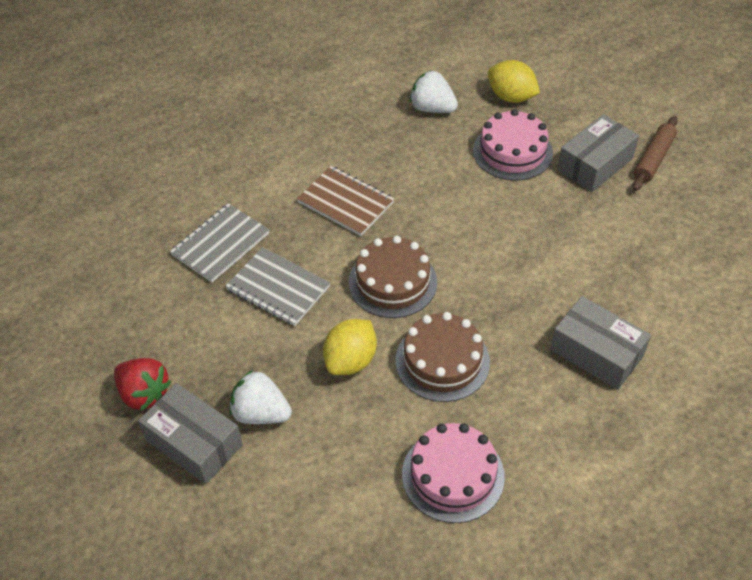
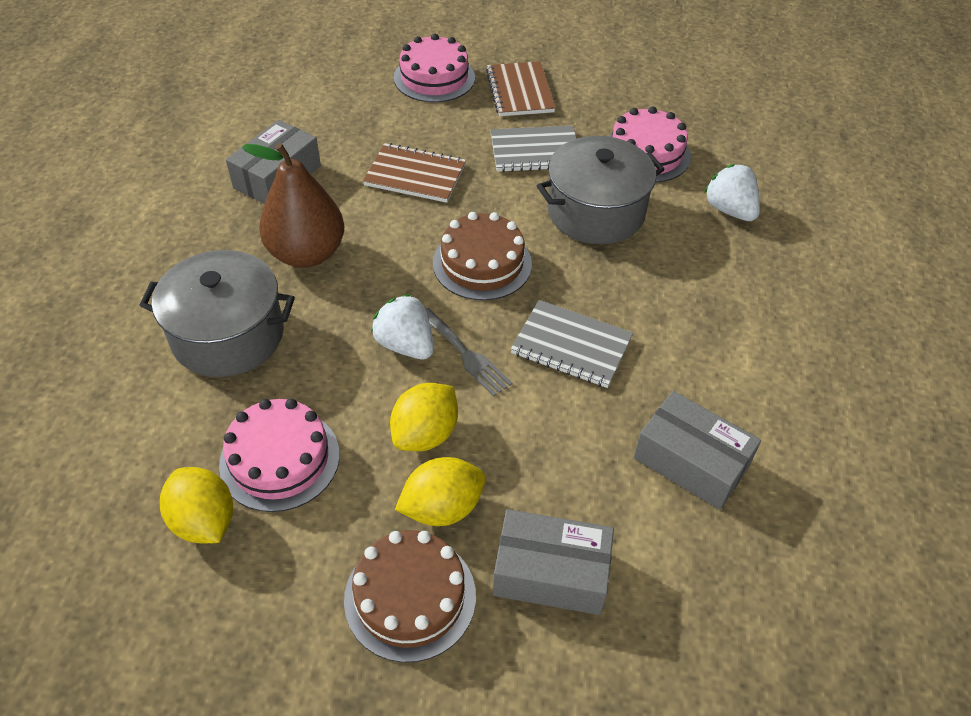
brown notebook: 1 -> 2
brown pear: 0 -> 1
brown rolling pin: 1 -> 0
grey fork: 0 -> 1
grey pot: 0 -> 2
pink cake: 2 -> 3
red strawberry: 1 -> 0
yellow lemon: 2 -> 3

